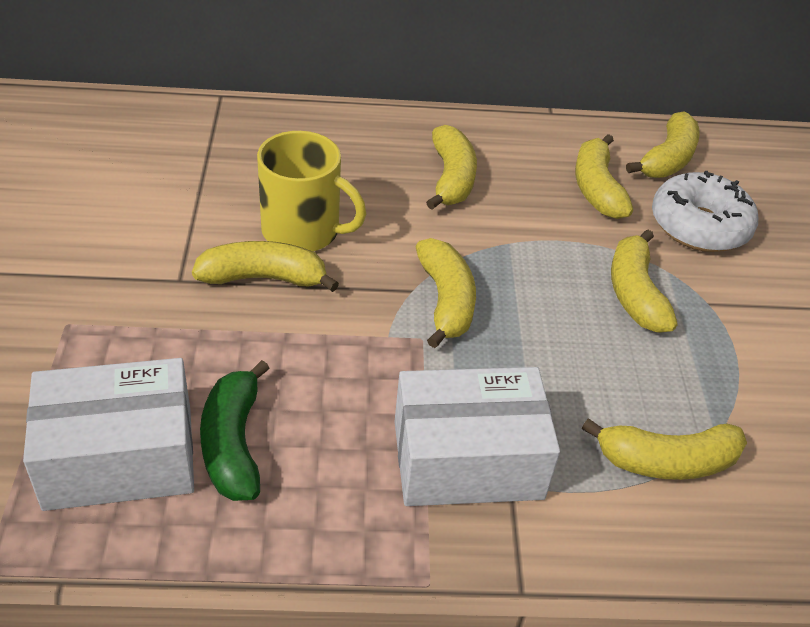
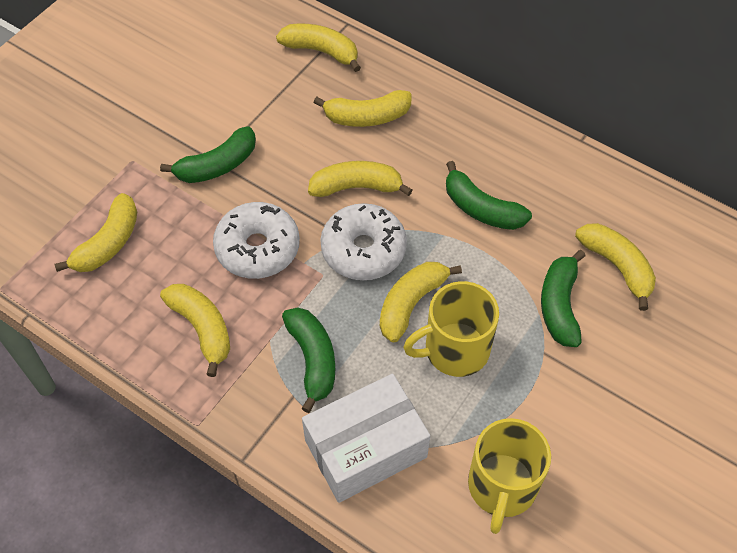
green banana: 1 -> 4
white box: 2 -> 1
white donut: 1 -> 2
yellow mug: 1 -> 2

